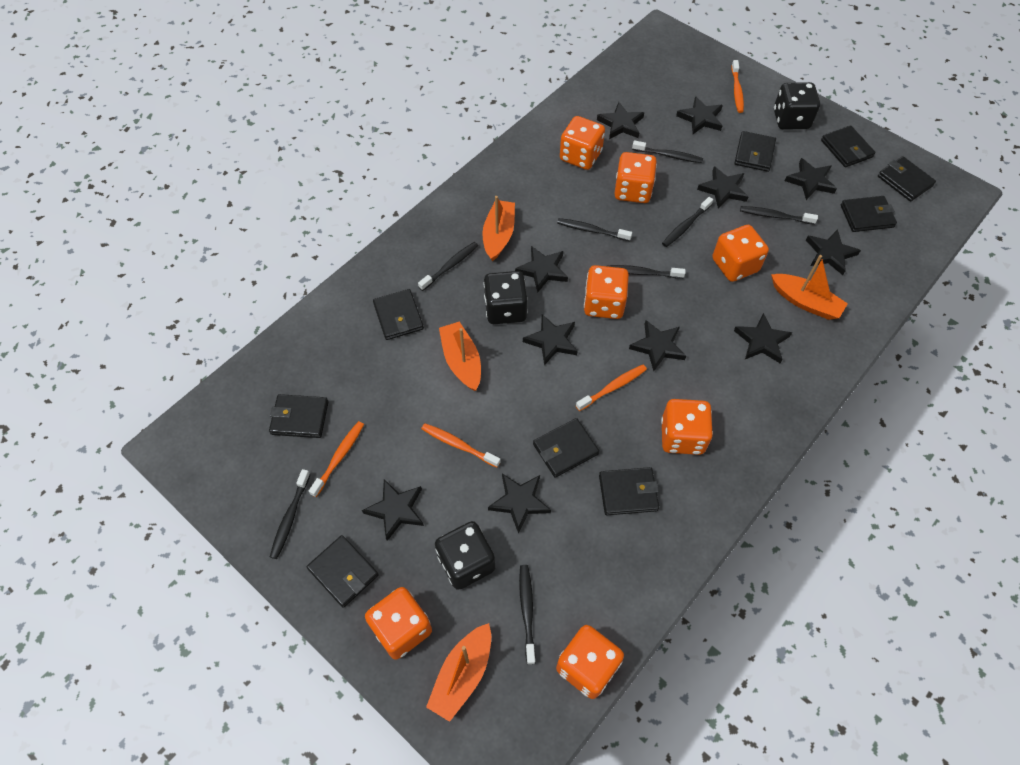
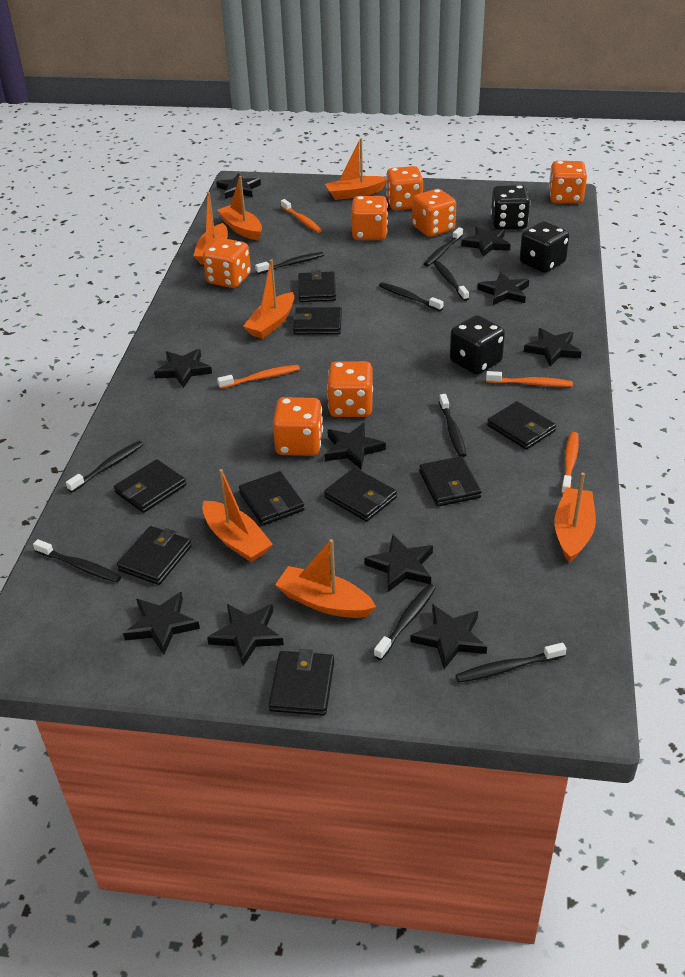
black star: 11 -> 10
black toothbrush: 8 -> 9
orange boat: 4 -> 7

